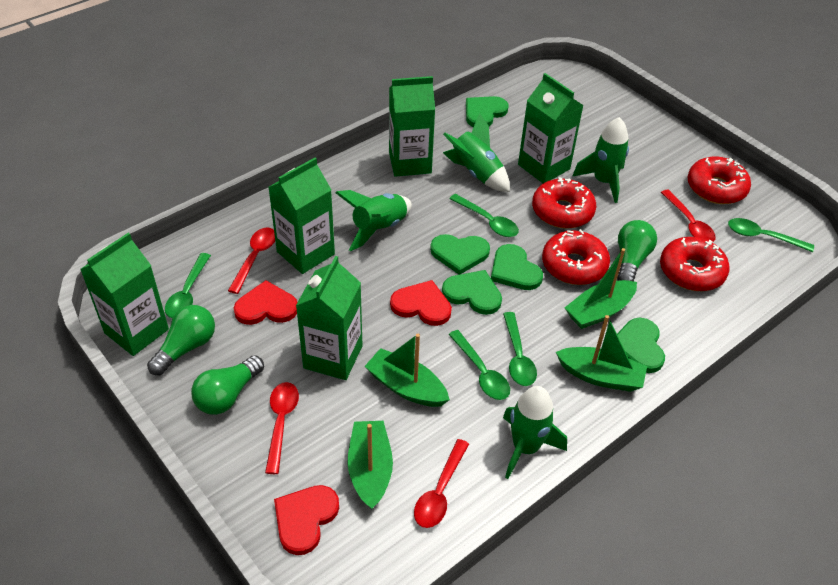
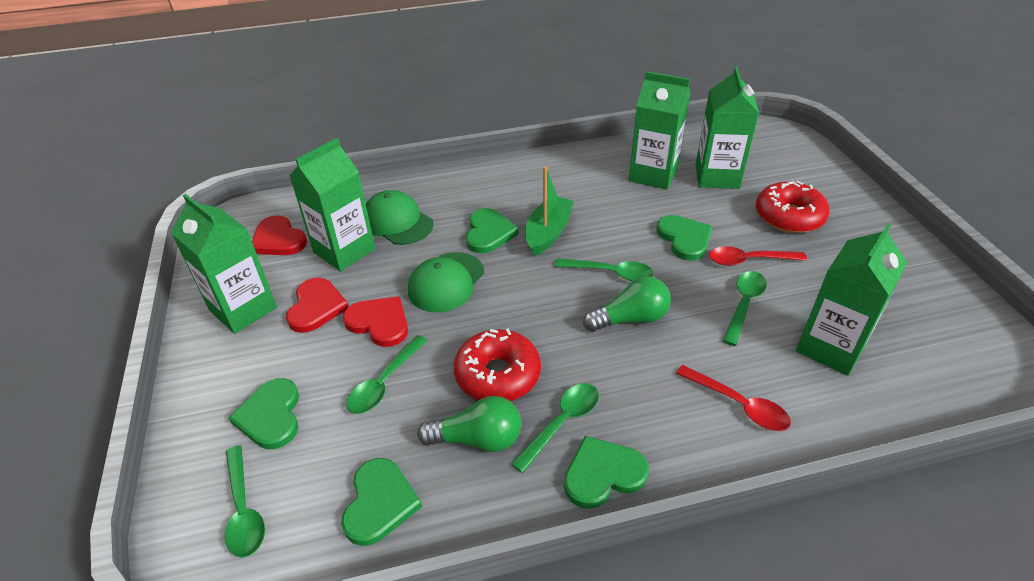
green boat: 4 -> 1
green cap: 0 -> 2
green light bulb: 3 -> 2
green rocket: 4 -> 0
red donut: 4 -> 2
red spoon: 4 -> 2

